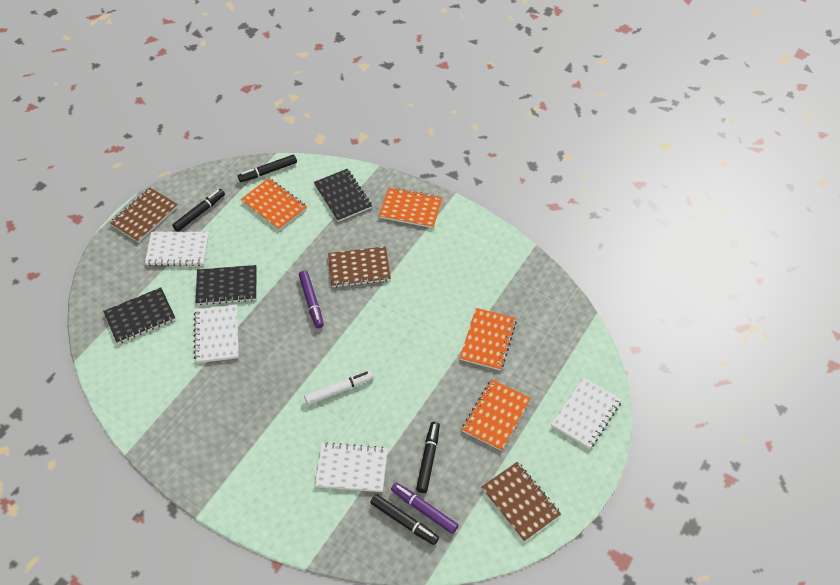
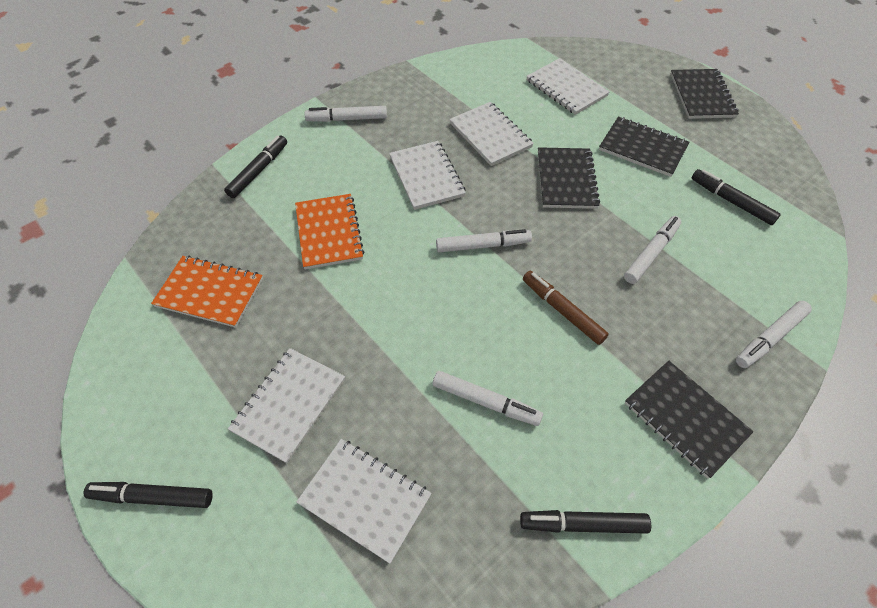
black notebook: 3 -> 4
brown marker: 0 -> 1
brown notebook: 3 -> 0
orange notebook: 4 -> 2
purple marker: 2 -> 0
white marker: 1 -> 5
white notebook: 4 -> 5

